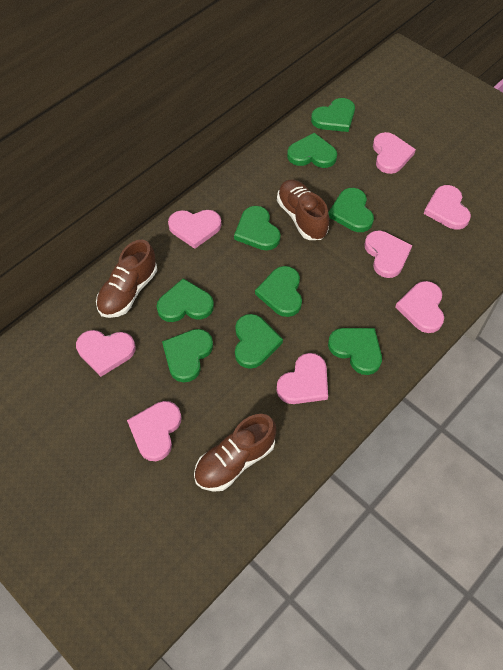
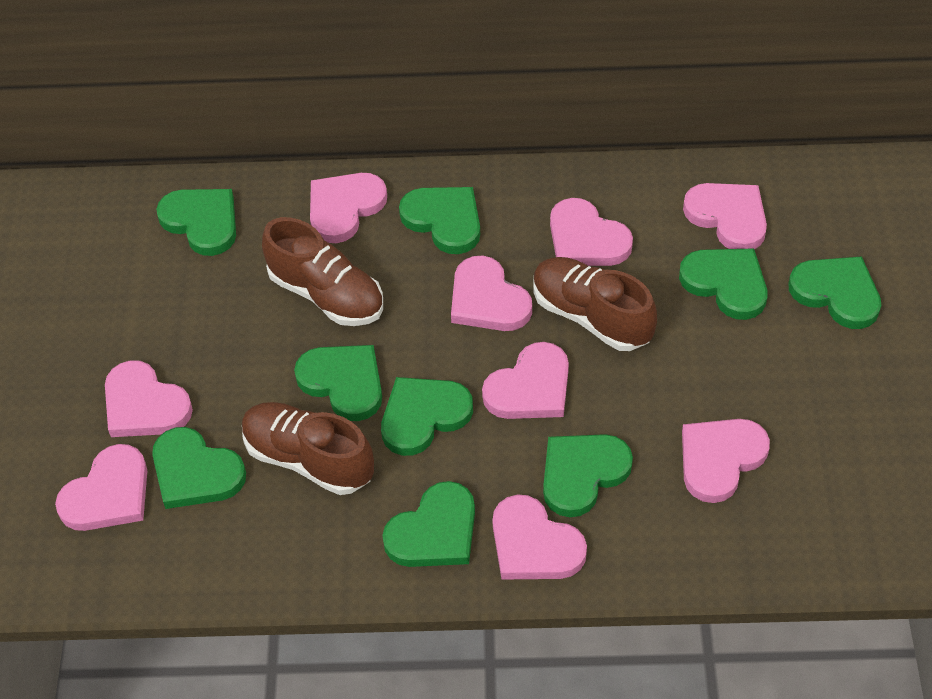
pink heart: 8 -> 9

